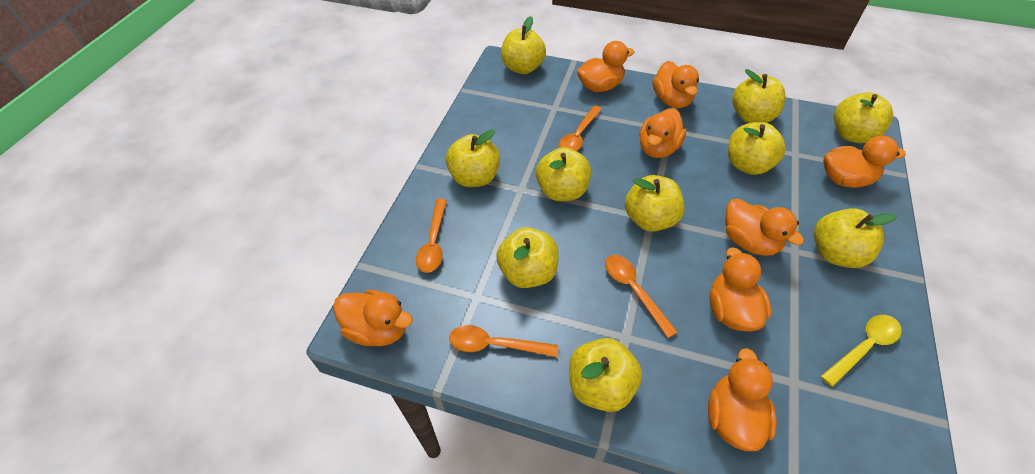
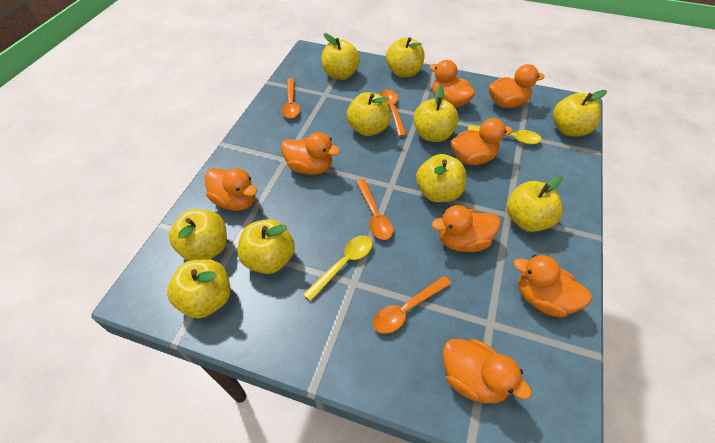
yellow spoon: 1 -> 2

